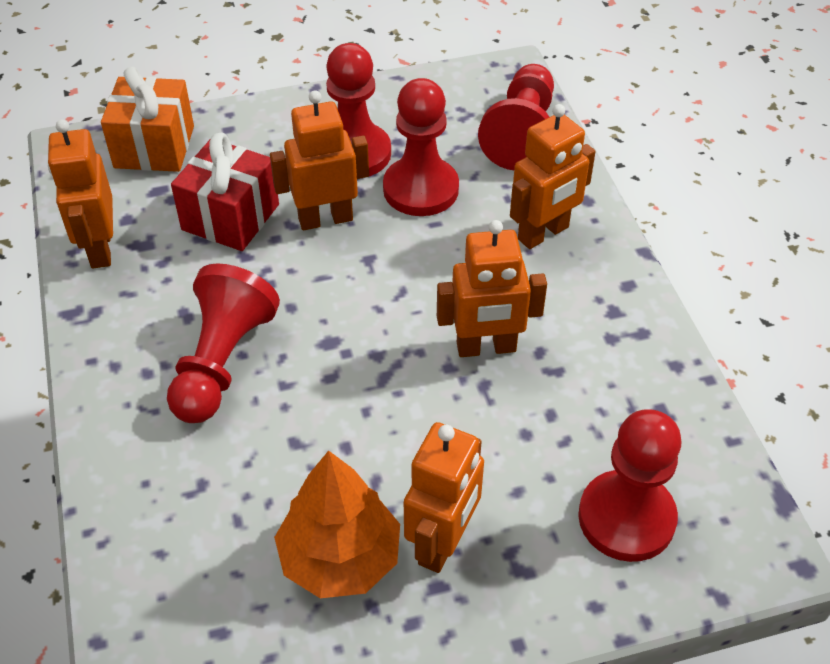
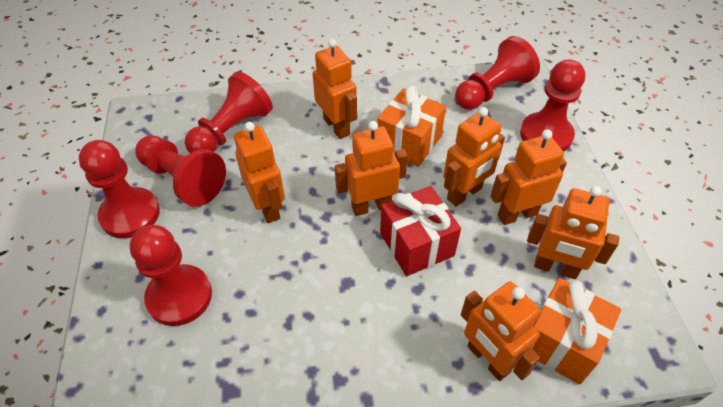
orange gift: 1 -> 2
orange robot: 5 -> 7
orange tree: 1 -> 0
red pawn: 5 -> 6

